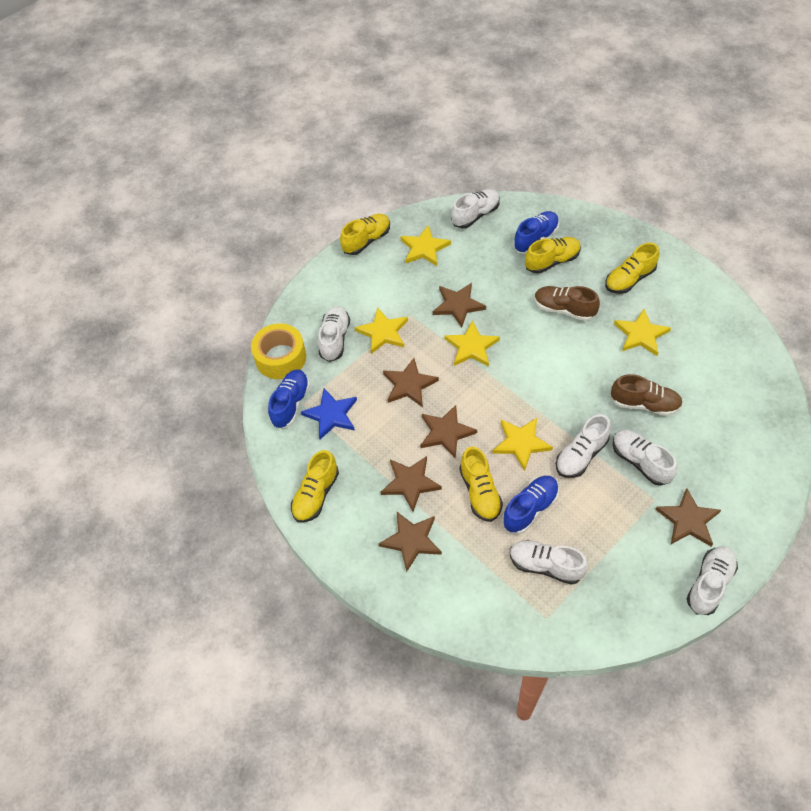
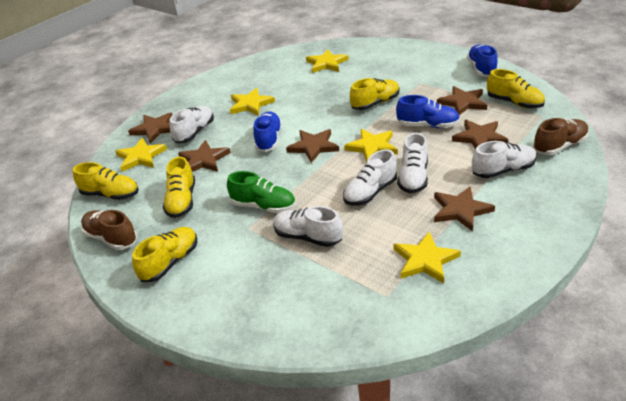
blue star: 1 -> 0
green shoe: 0 -> 1
white shoe: 6 -> 5
yellow tape: 1 -> 0

